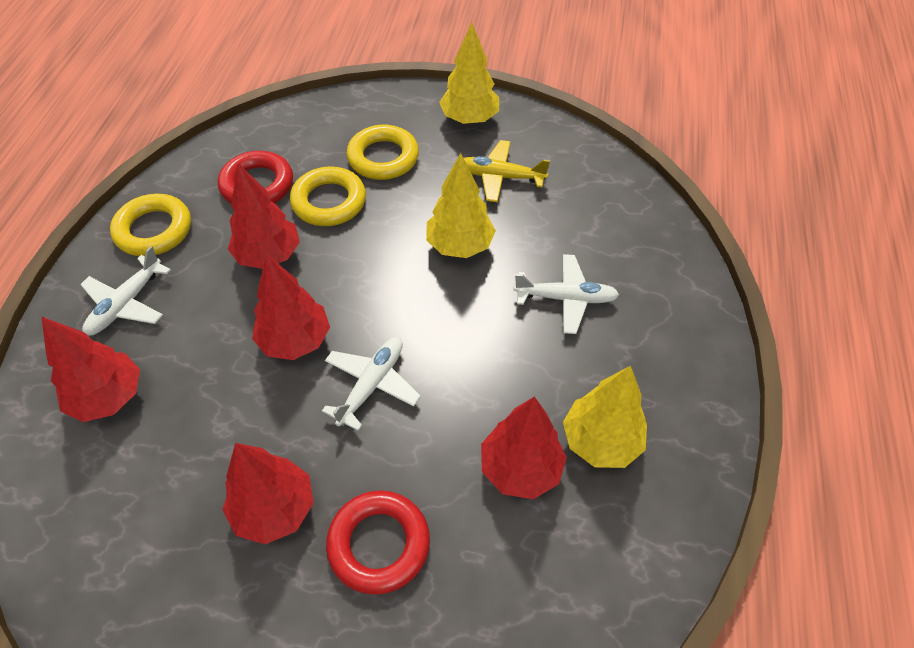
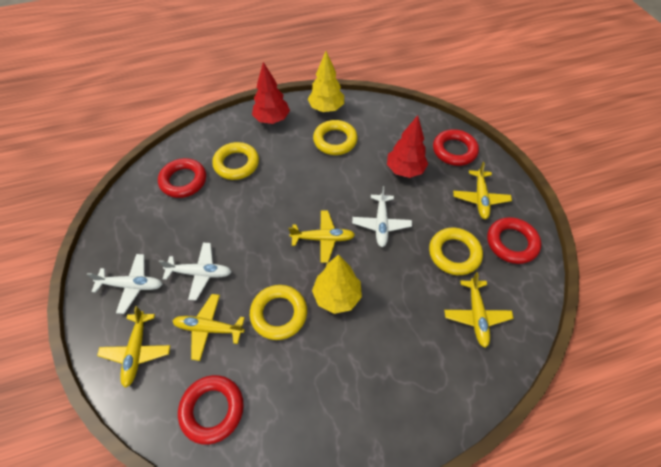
red ring: 2 -> 4
red tree: 5 -> 2
yellow plane: 1 -> 5
yellow ring: 3 -> 4
yellow tree: 3 -> 2

